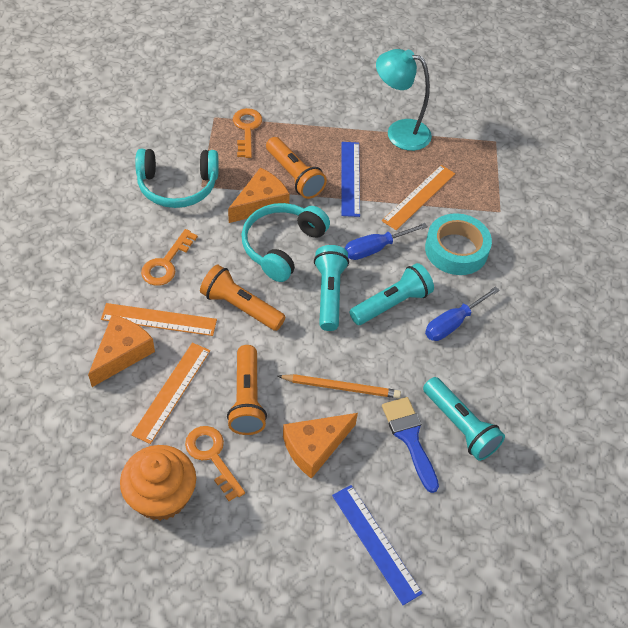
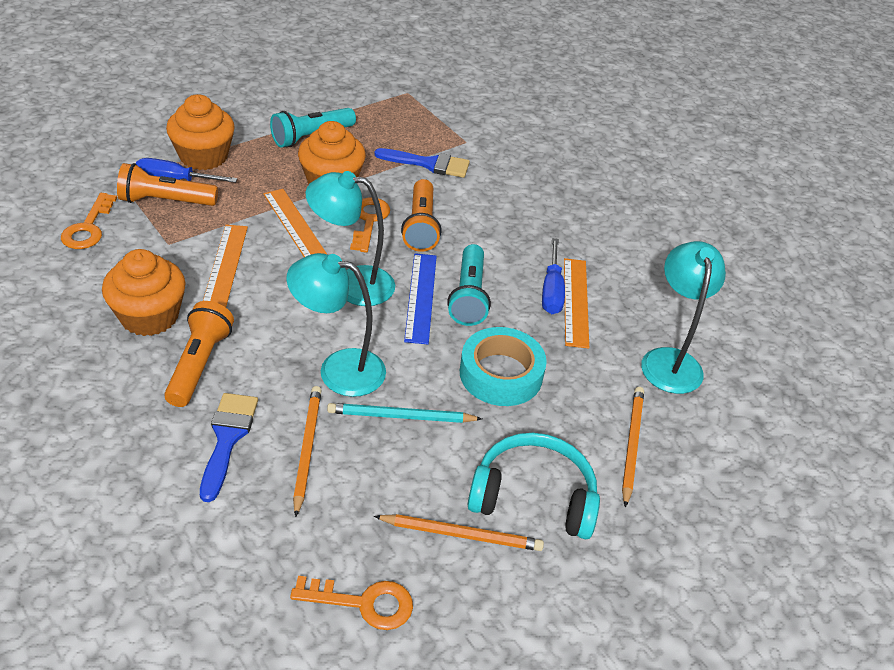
blue brush: 1 -> 2
blue ruler: 2 -> 1
orange cheese: 3 -> 0
orange cupcake: 1 -> 3
orange pencil: 1 -> 3
turquoise flashlight: 3 -> 2
turquoise headphones: 2 -> 1
turquoise lamp: 1 -> 3
turquoise pencil: 0 -> 1

